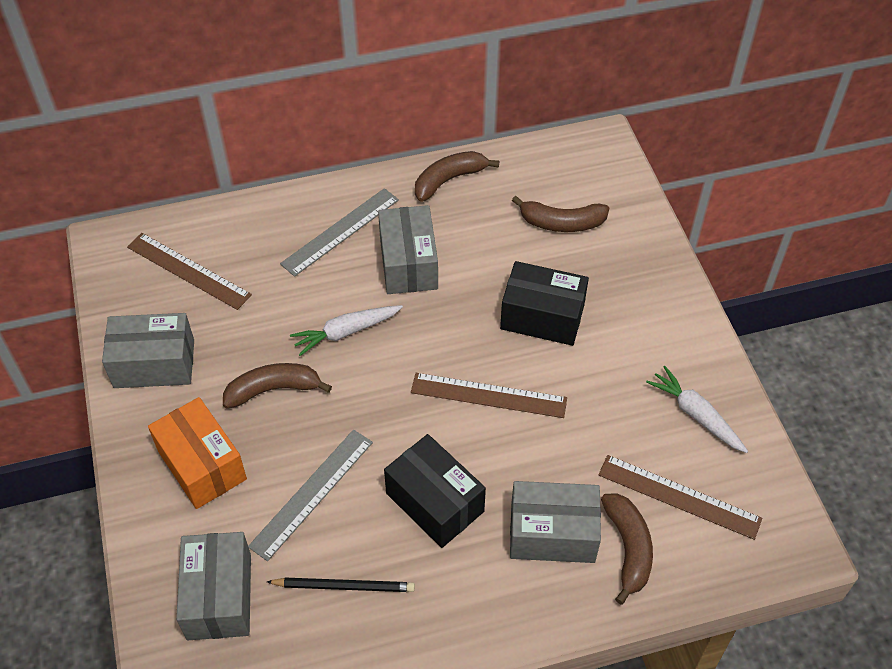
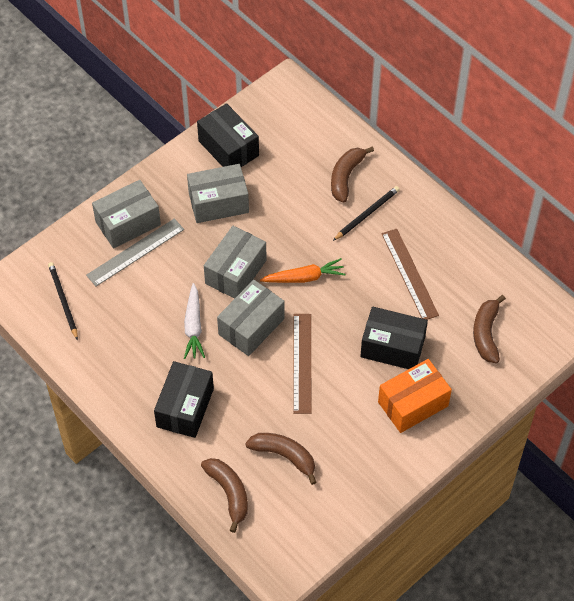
black box: 2 -> 3
black pencil: 1 -> 2
brown ruler: 3 -> 2
grey ruler: 2 -> 1
orange carrot: 0 -> 1
white carrot: 2 -> 1

